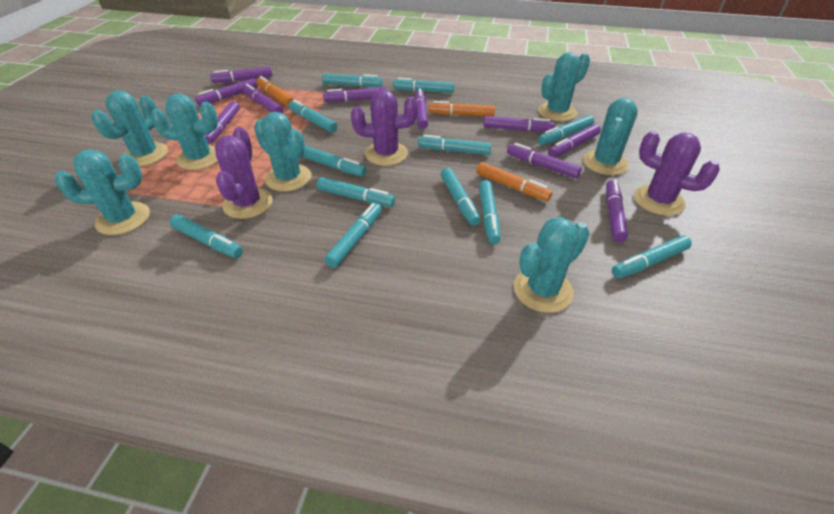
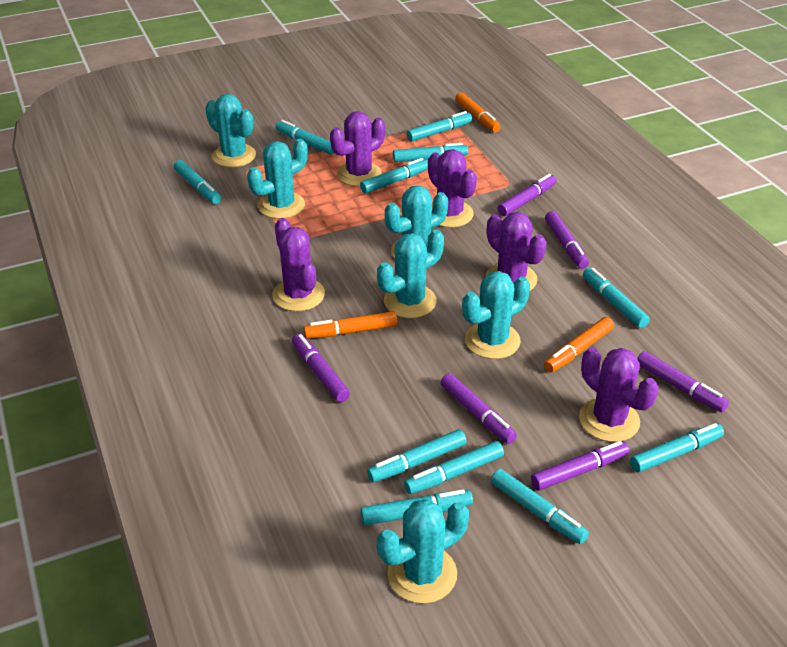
purple cactus: 3 -> 5
purple marker: 10 -> 6
turquoise cactus: 7 -> 6
turquoise marker: 12 -> 11

